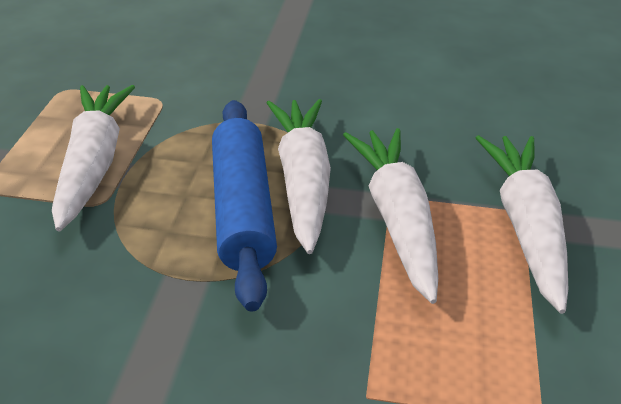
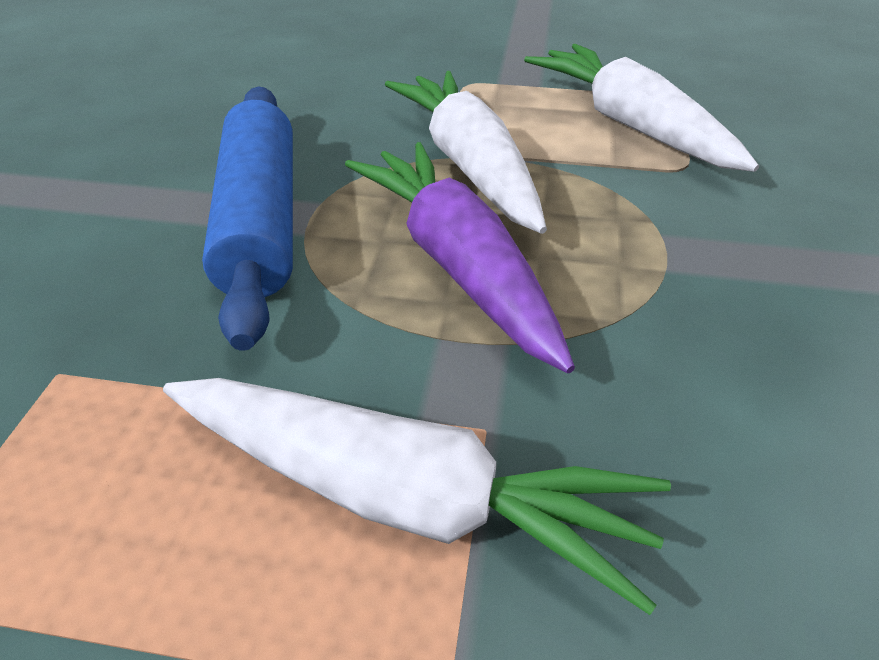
purple carrot: 0 -> 1
white carrot: 4 -> 3

